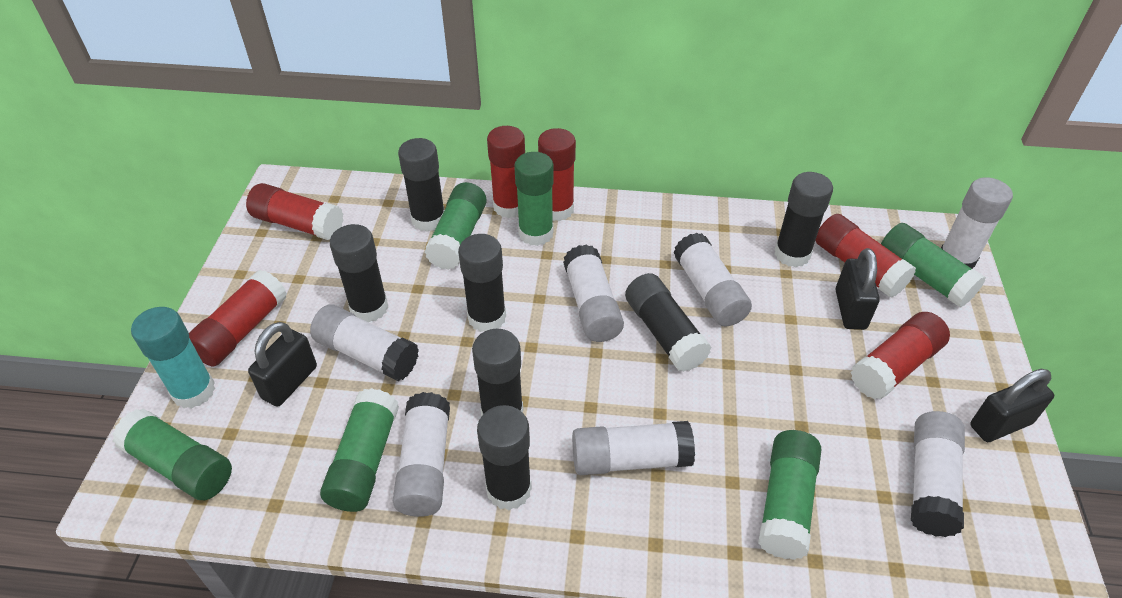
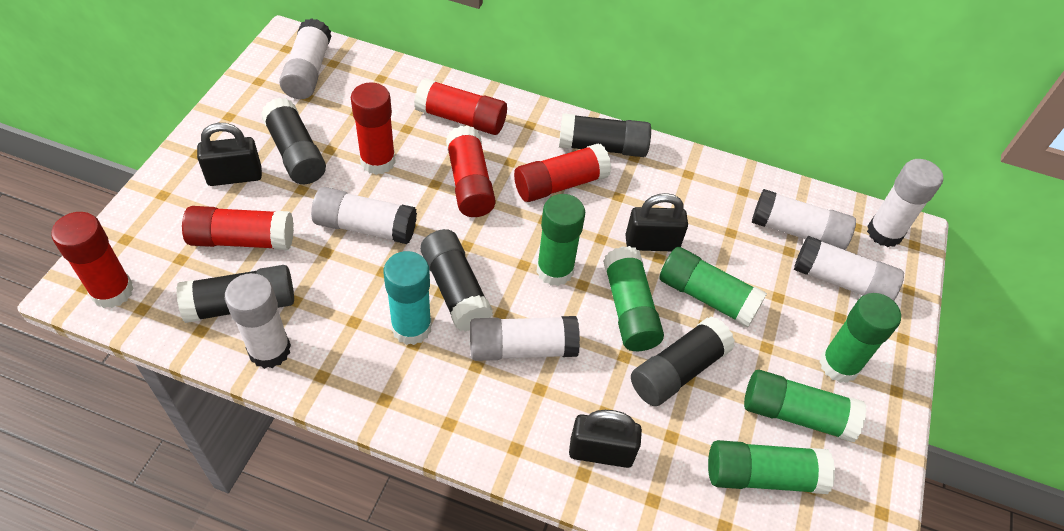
black glue stick: 7 -> 5

